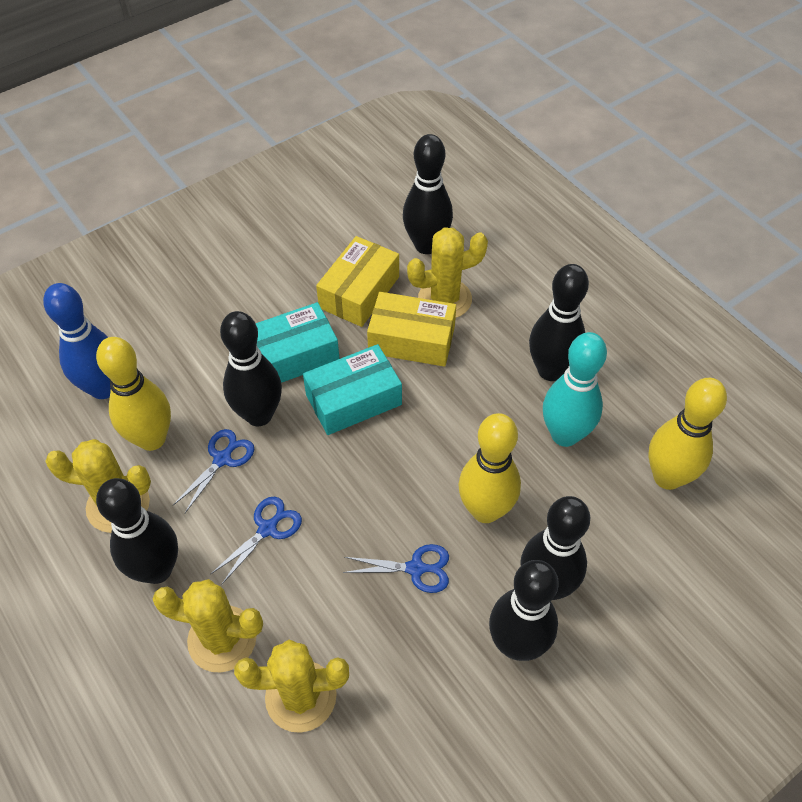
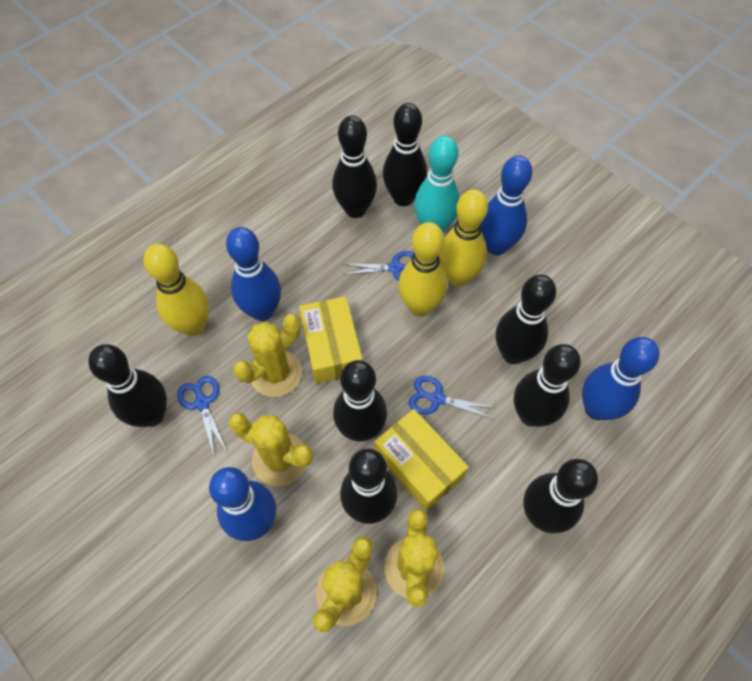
black bowling pin: 6 -> 8
blue bowling pin: 1 -> 4
turquoise box: 2 -> 0

